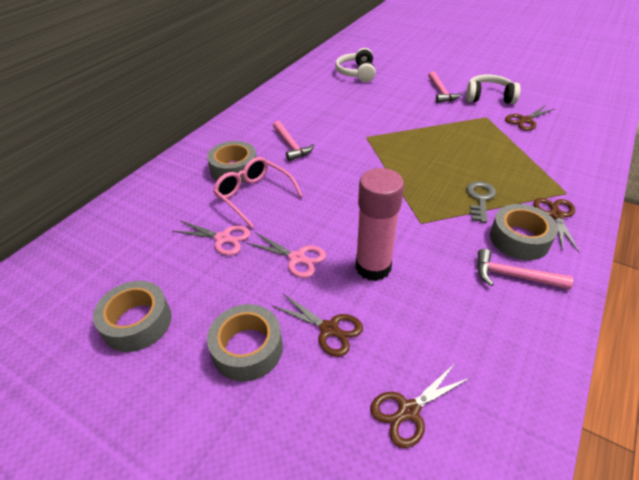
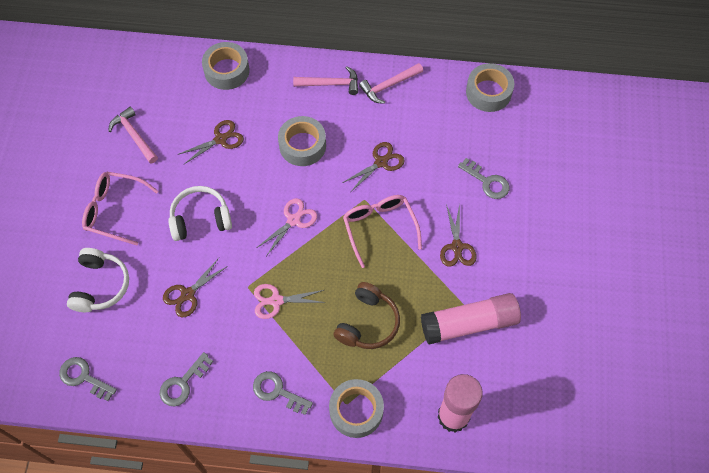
brown headphones: 0 -> 1
grey key: 1 -> 4
pink glasses: 1 -> 2
pink glue stick: 1 -> 2

